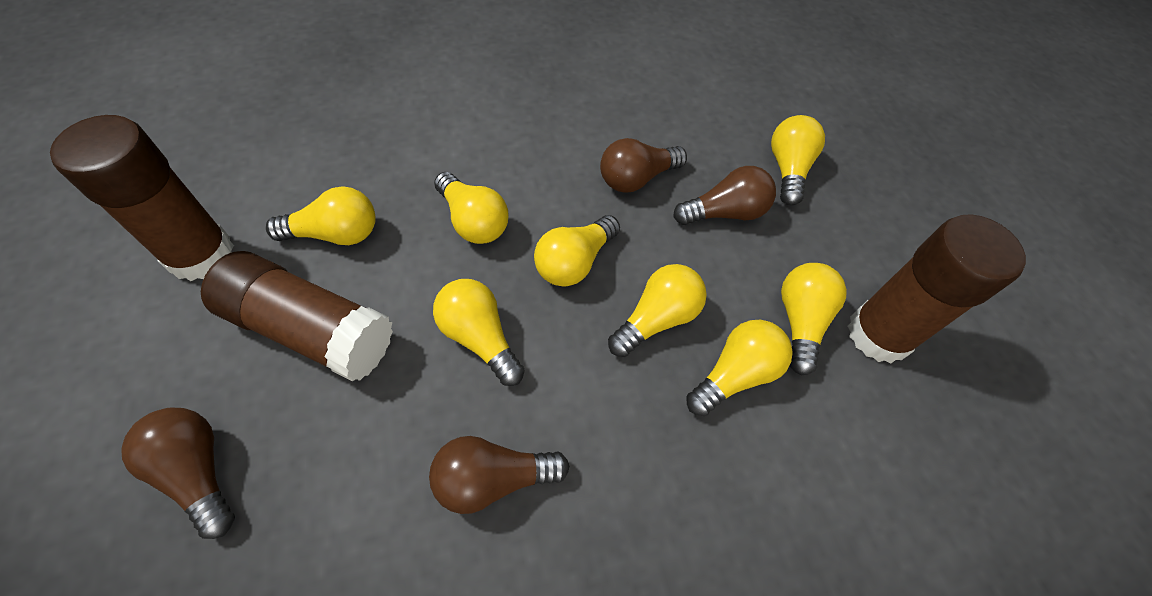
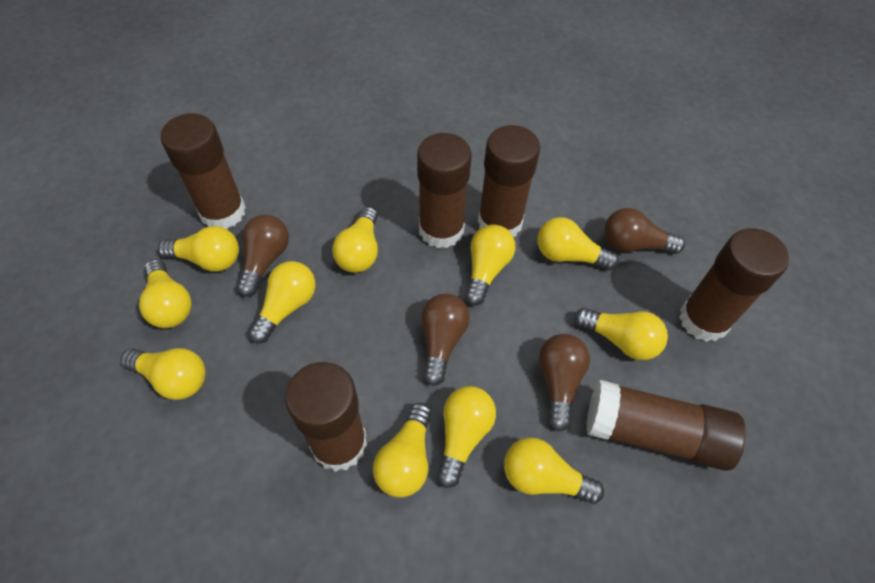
brown glue stick: 3 -> 6
yellow light bulb: 8 -> 11

